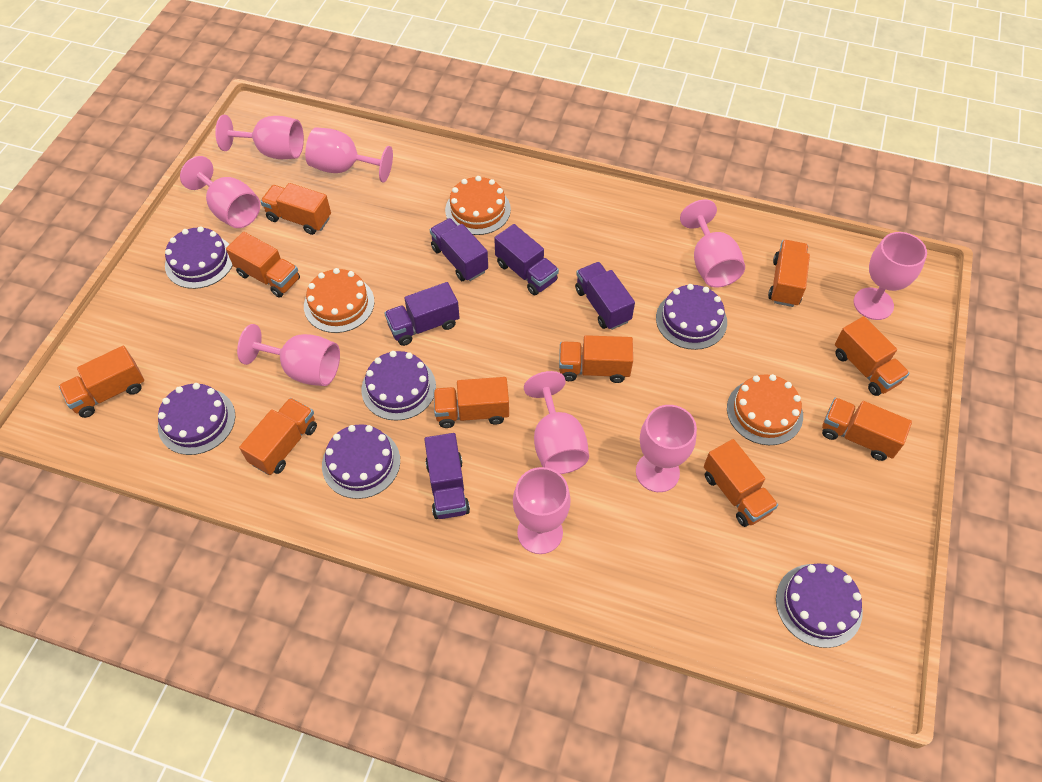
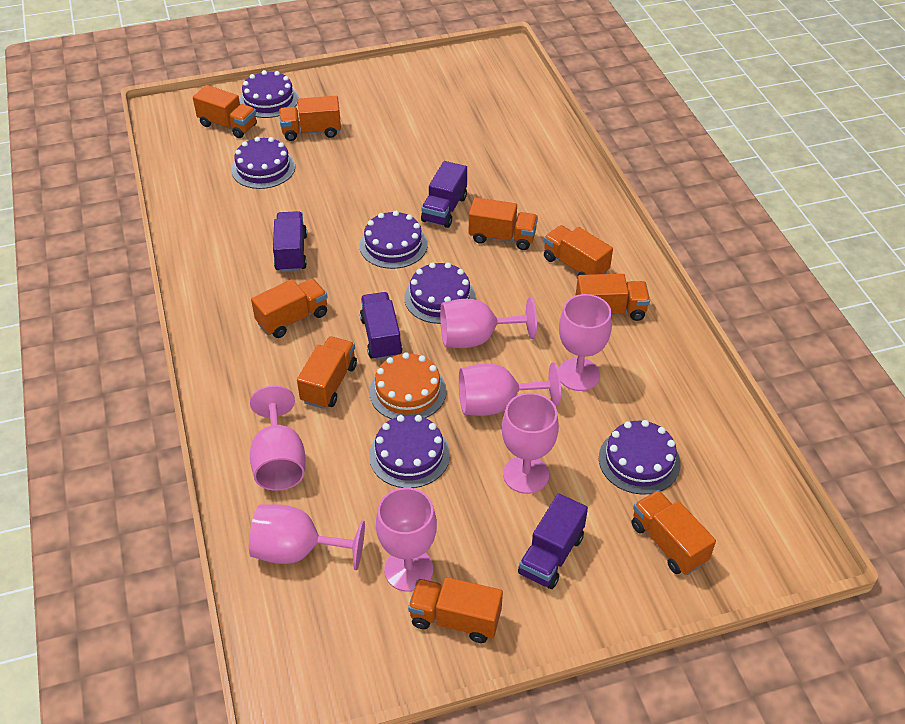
orange cake: 3 -> 1
orange truck: 10 -> 9
pink goblet: 9 -> 7
purple truck: 5 -> 4

